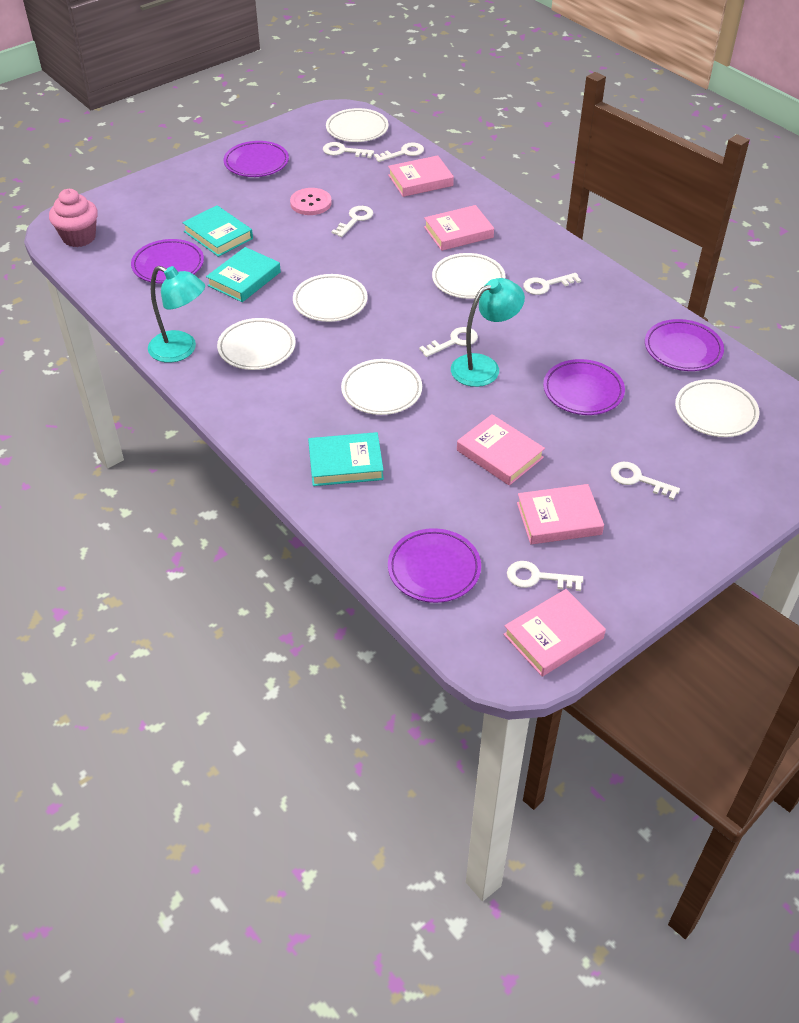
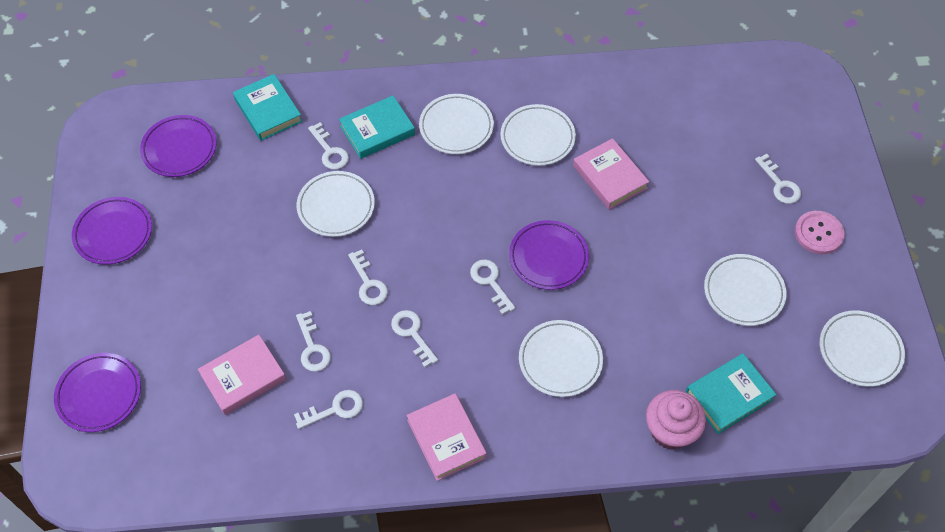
pink book: 5 -> 3
purple plate: 5 -> 4
turquoise lamp: 2 -> 0

